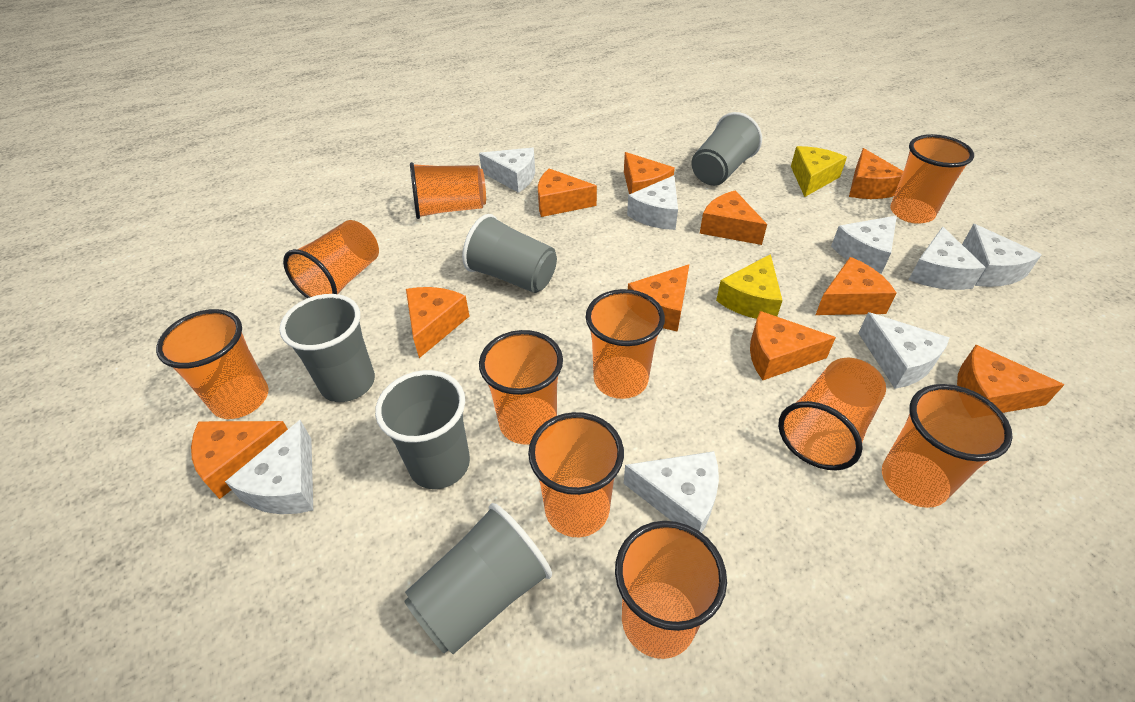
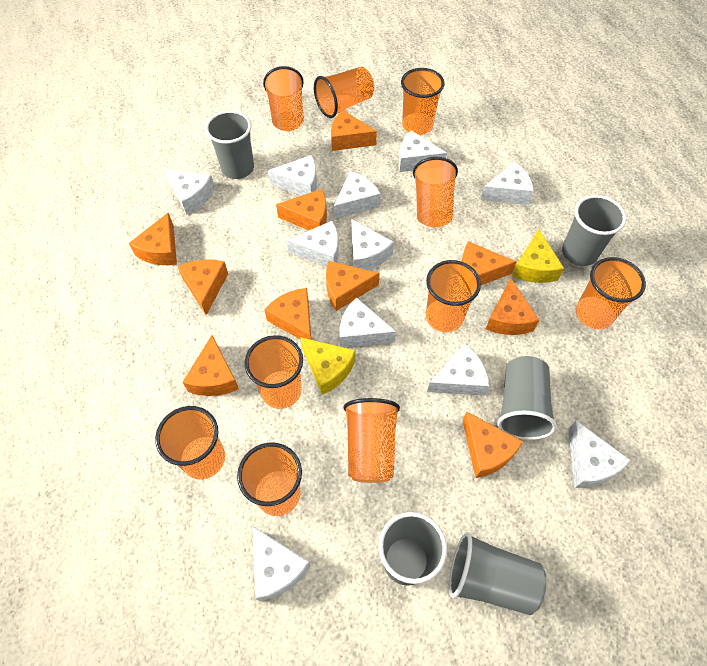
white cheese: 8 -> 11

